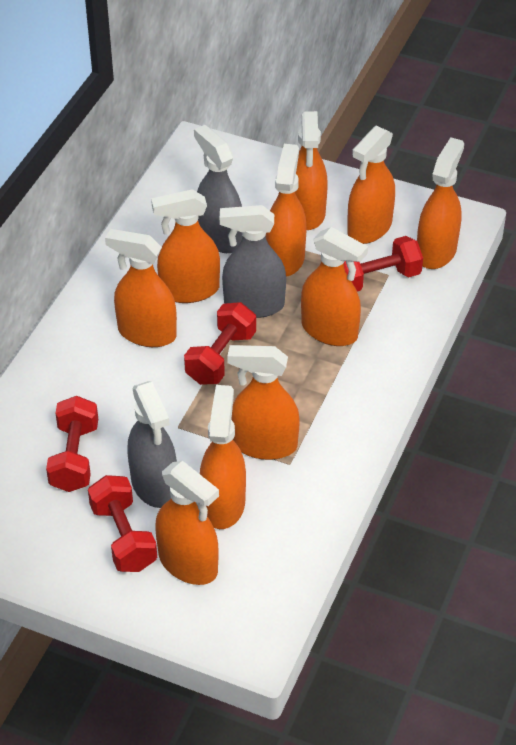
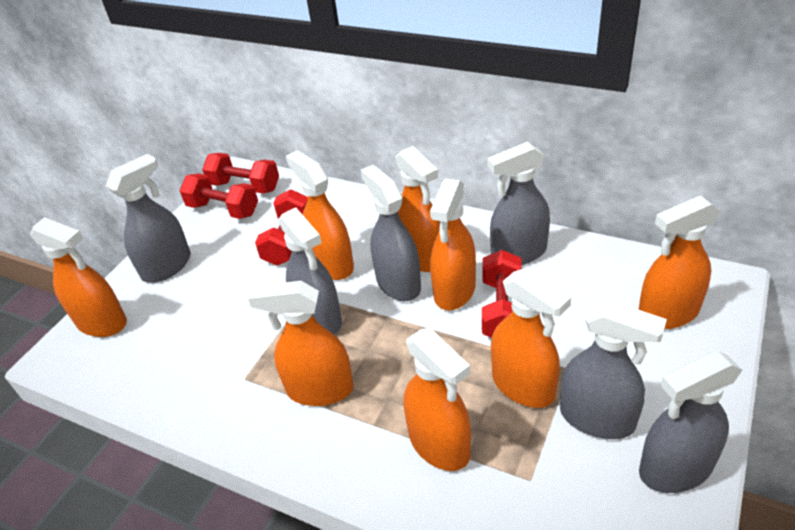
grey spray bottle: 3 -> 6
orange spray bottle: 10 -> 8

